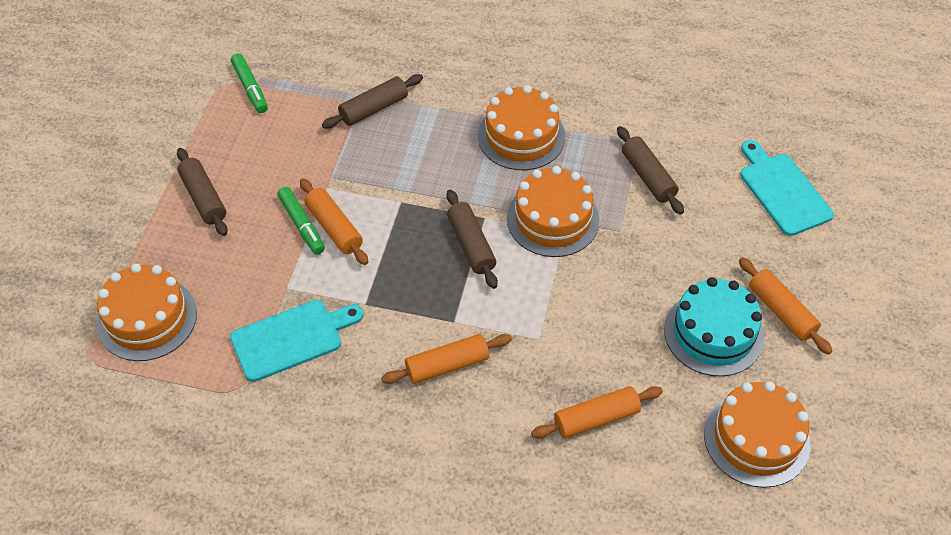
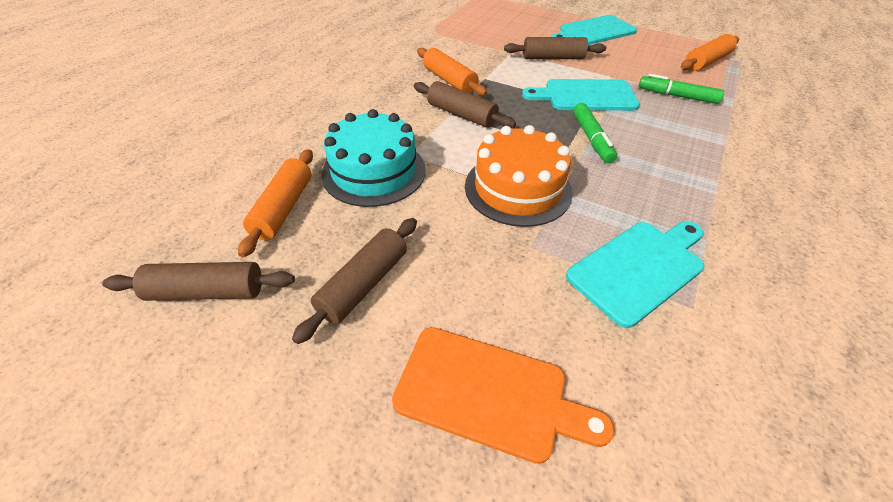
orange cake: 4 -> 1
orange cutting board: 0 -> 1
orange rolling pin: 4 -> 3
turquoise cutting board: 2 -> 3

